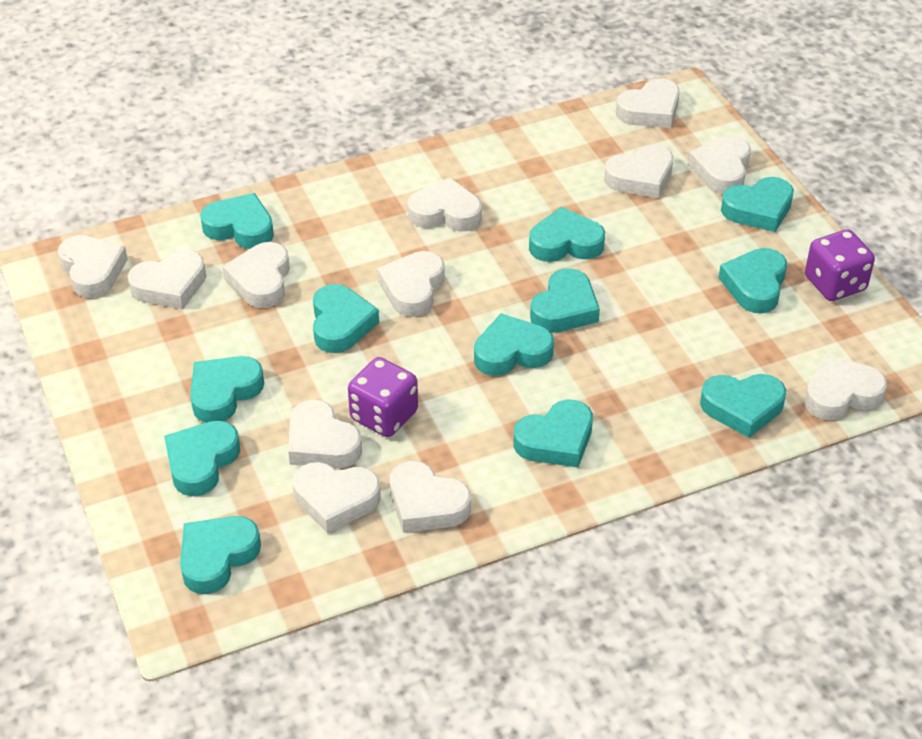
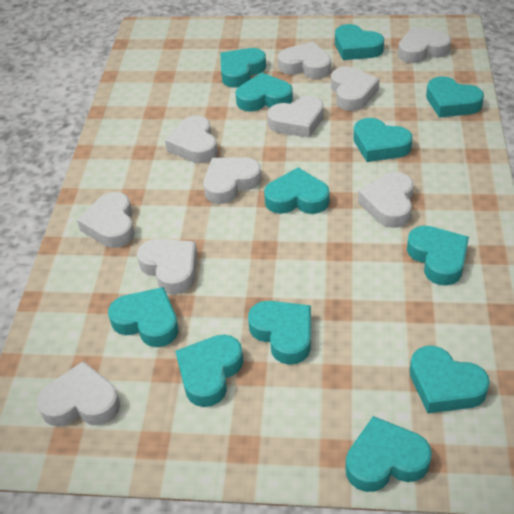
purple dice: 2 -> 0
white heart: 12 -> 10

